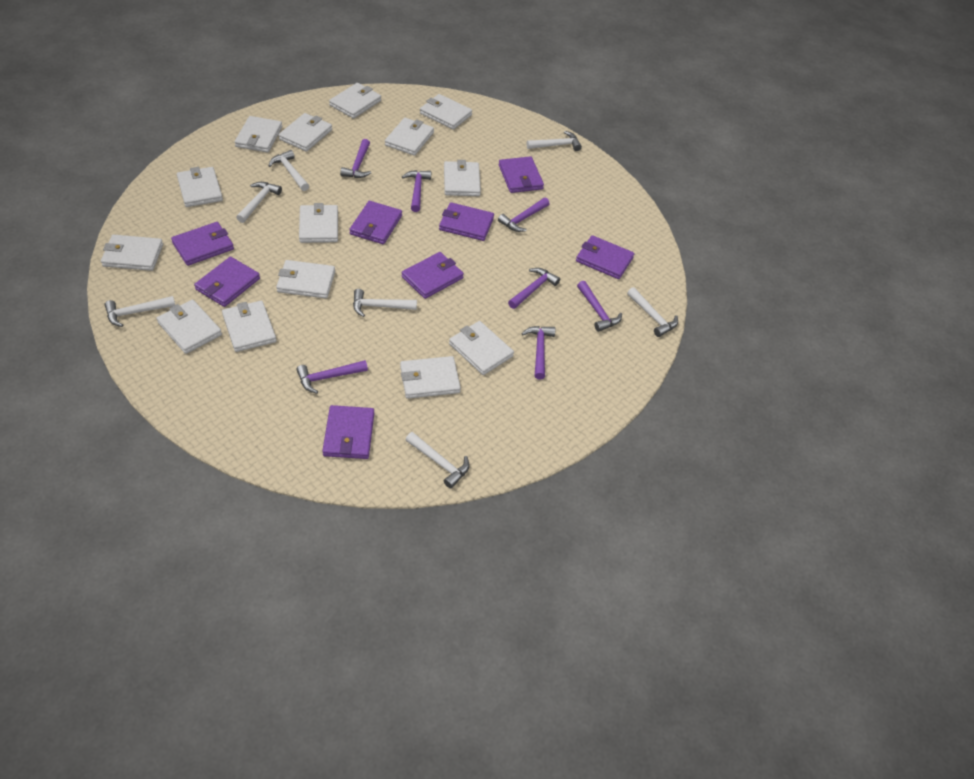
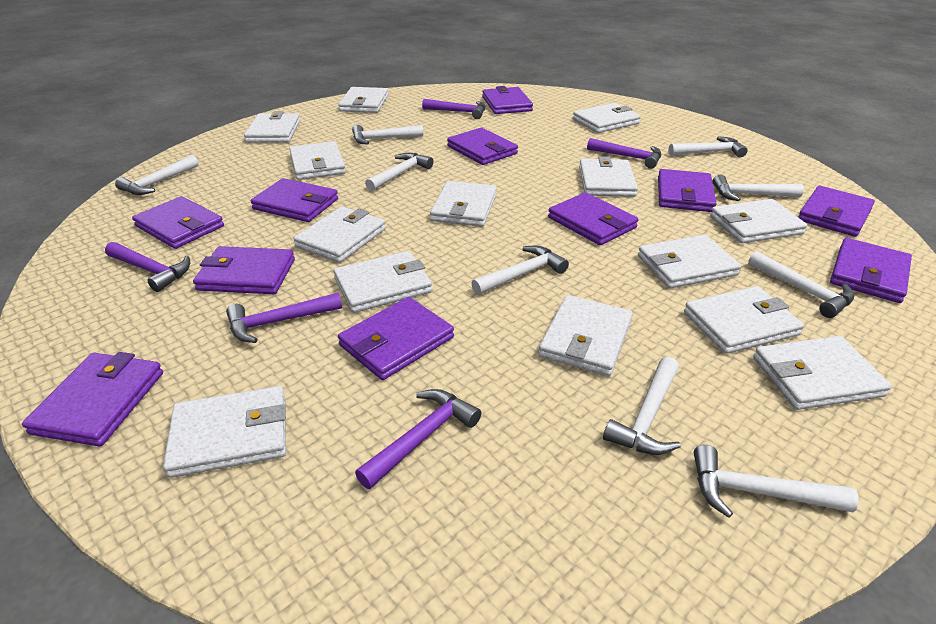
purple hammer: 7 -> 5
purple wallet: 8 -> 11
white hammer: 7 -> 9

